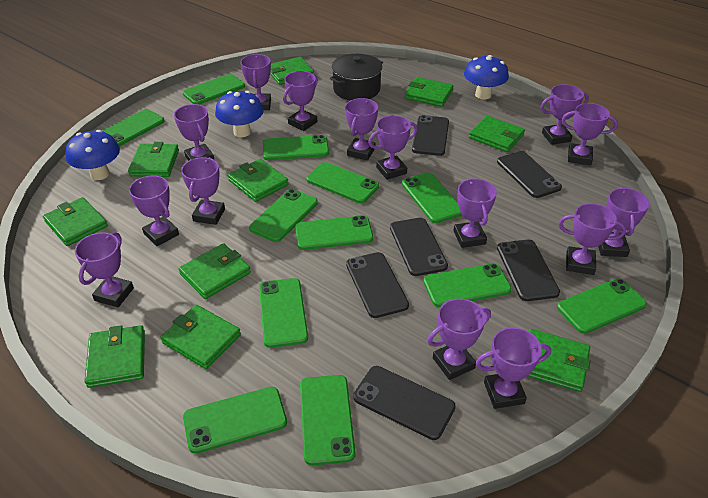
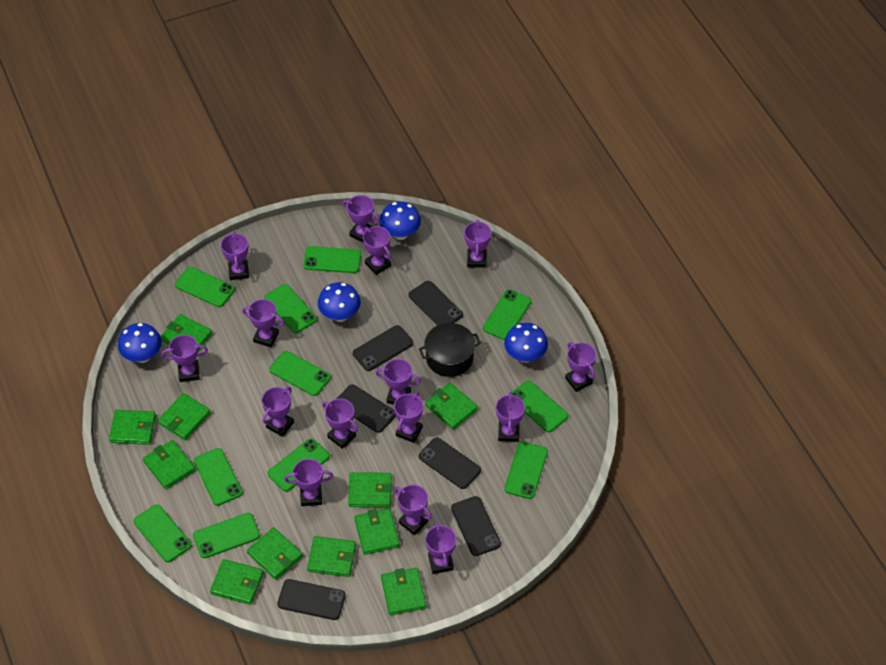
blue mushroom: 3 -> 4
green phone: 12 -> 11
green wallet: 10 -> 11

